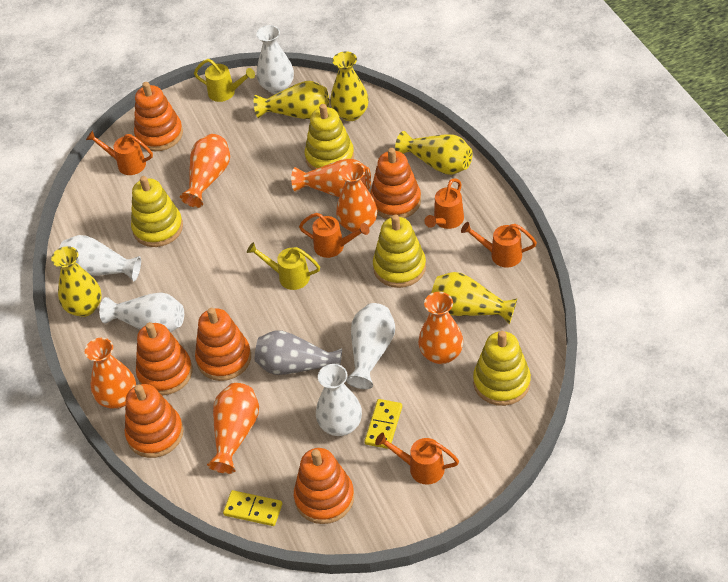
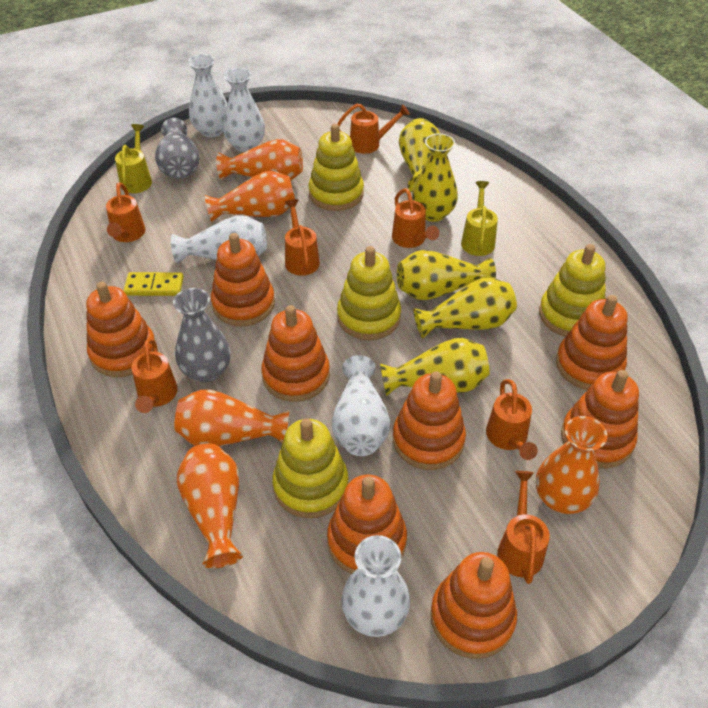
grey vase: 1 -> 2
orange stacking toy: 6 -> 8
orange vase: 6 -> 5
orange watering can: 5 -> 7
yellow domino: 2 -> 1

